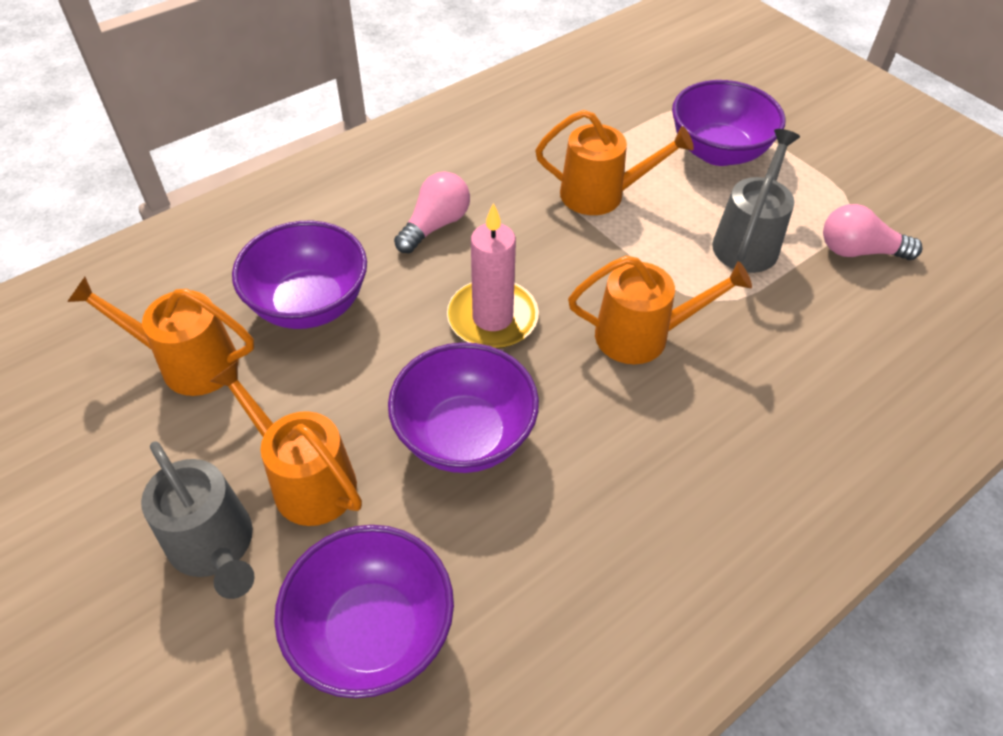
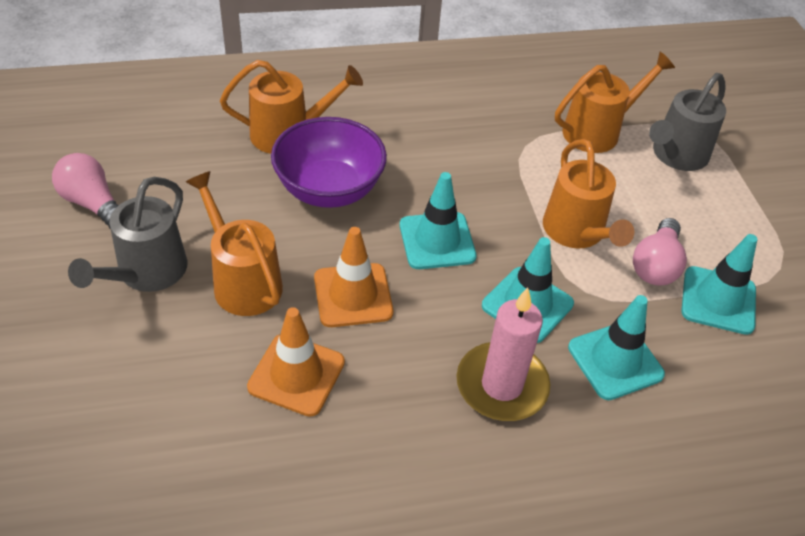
orange traffic cone: 0 -> 2
purple bowl: 4 -> 1
turquoise traffic cone: 0 -> 4

